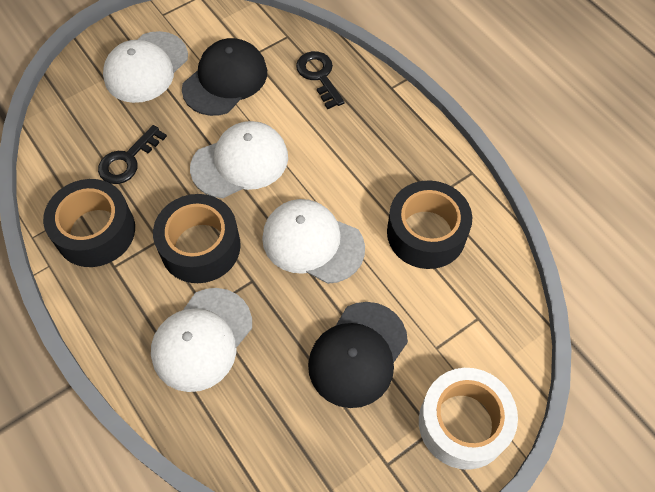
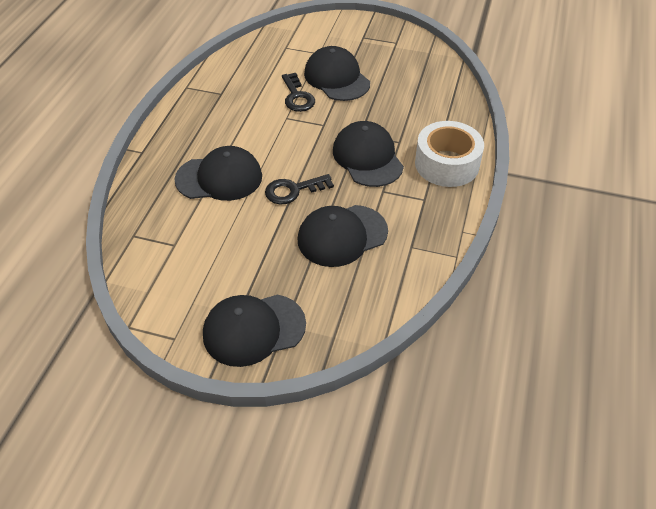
black cap: 2 -> 5
black tape: 3 -> 0
white cap: 4 -> 0

